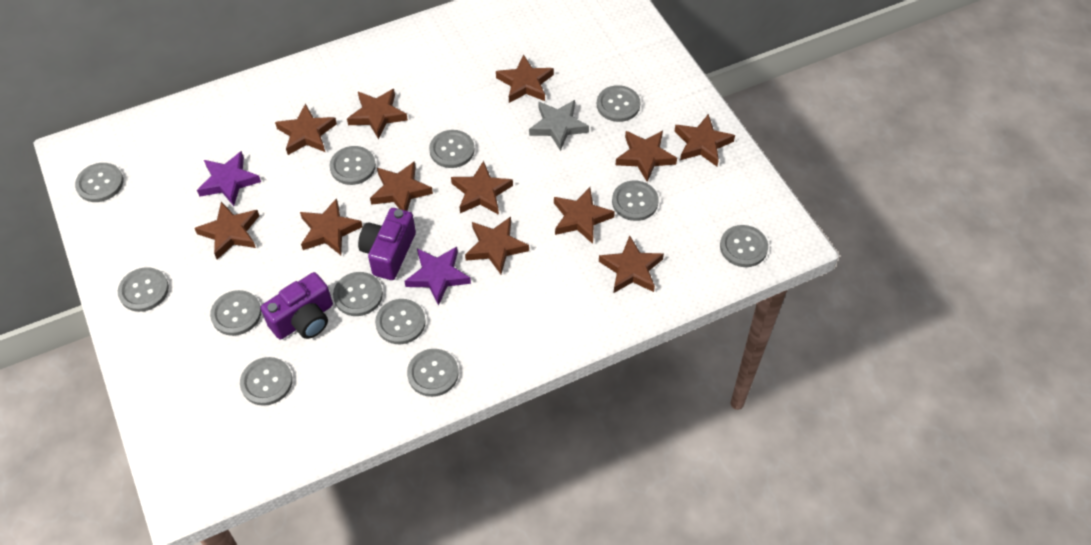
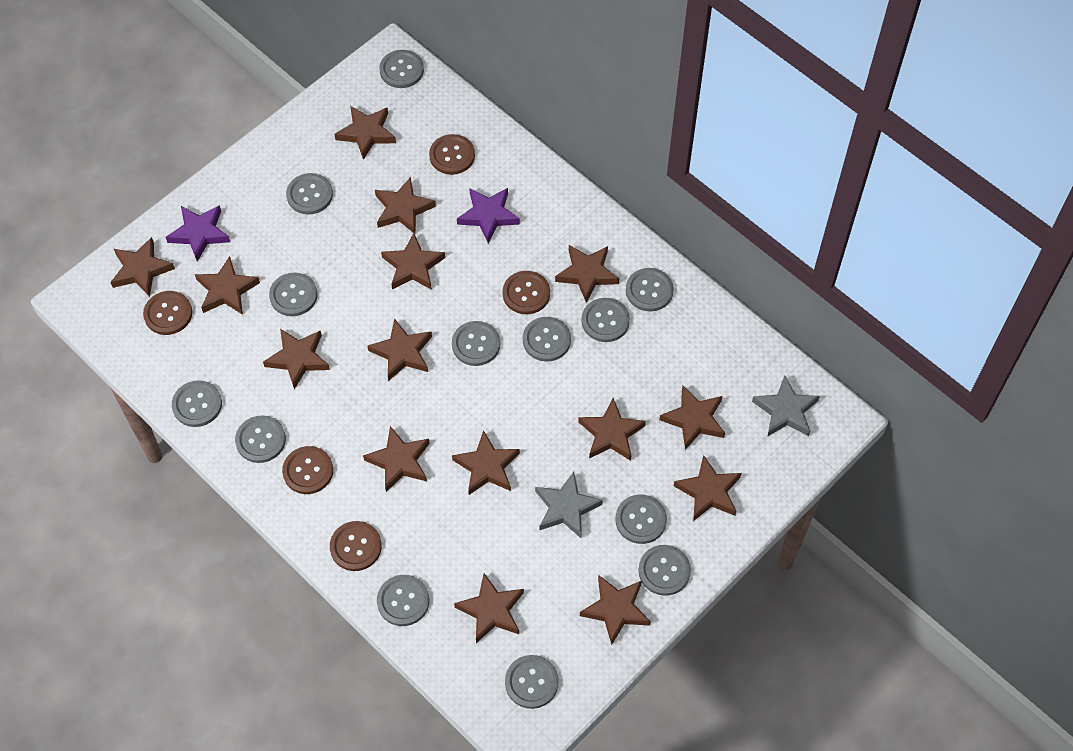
brown button: 0 -> 5
brown star: 12 -> 15
grey button: 12 -> 13
grey star: 1 -> 2
purple camera: 2 -> 0

